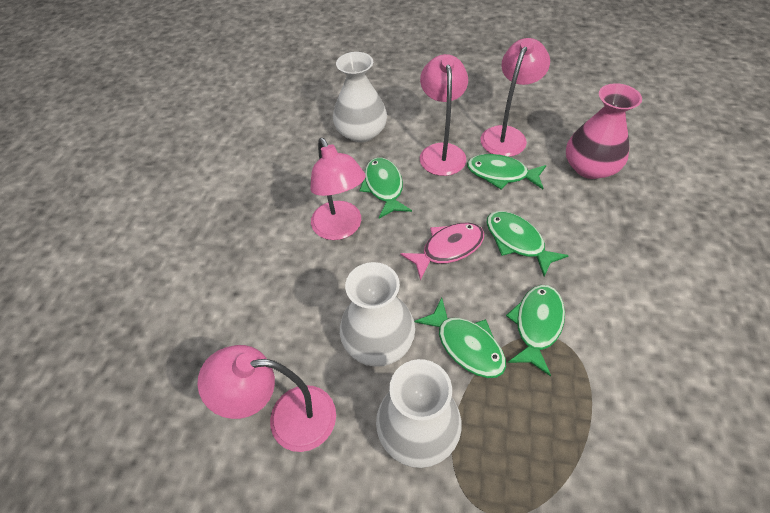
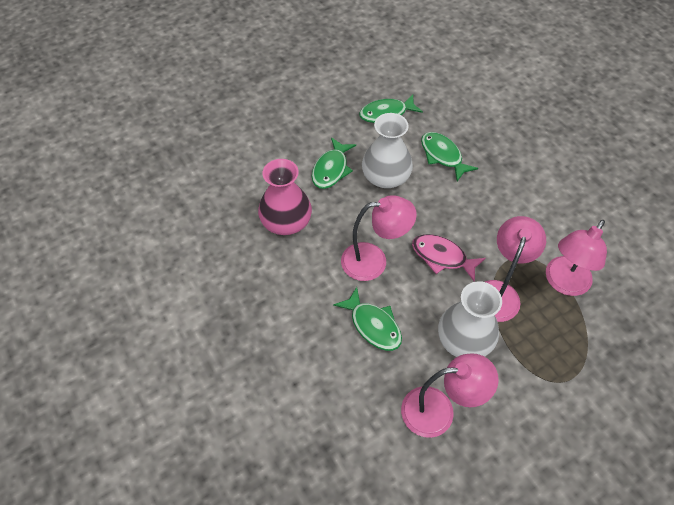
green fish: 5 -> 4
white vase: 3 -> 2

